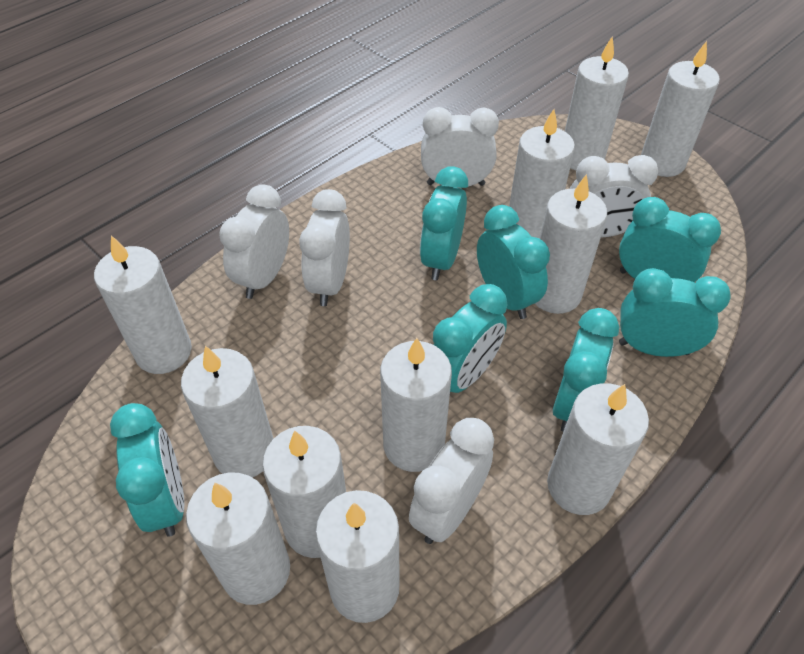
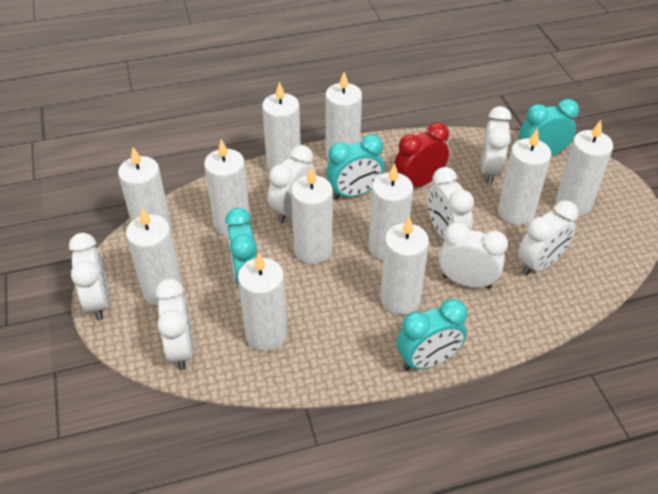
red clock: 0 -> 1
turquoise clock: 7 -> 4
white clock: 5 -> 7

